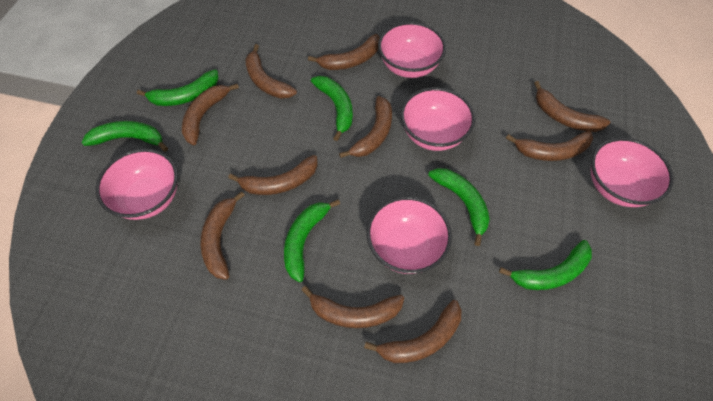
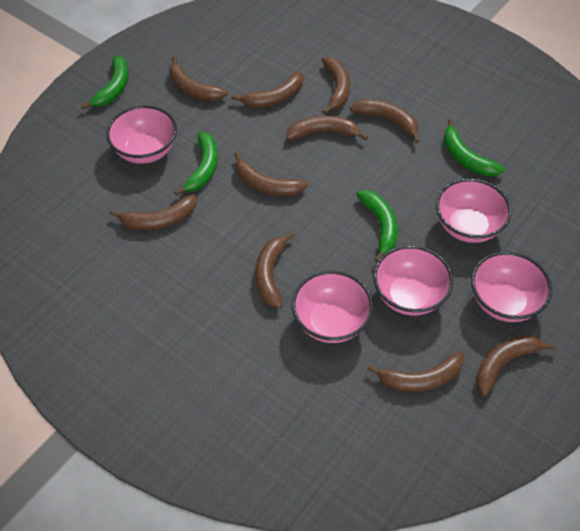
green banana: 6 -> 4

